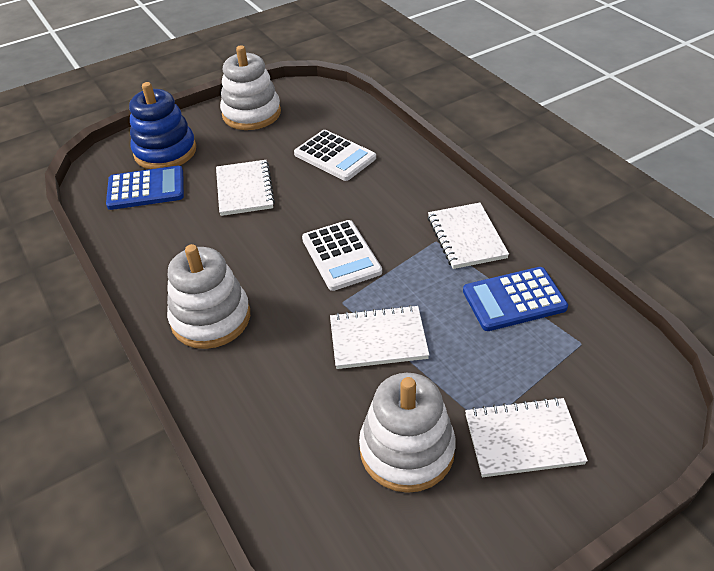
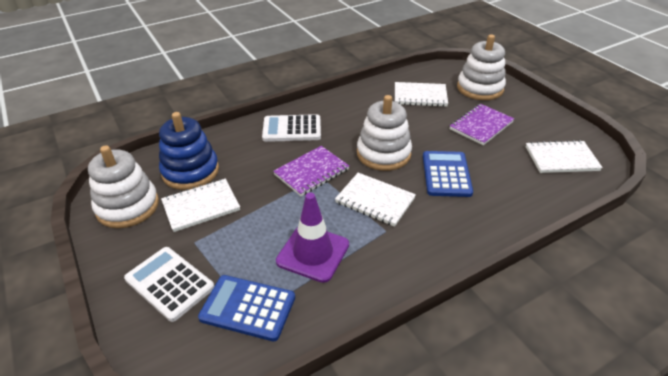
purple notebook: 0 -> 2
purple traffic cone: 0 -> 1

